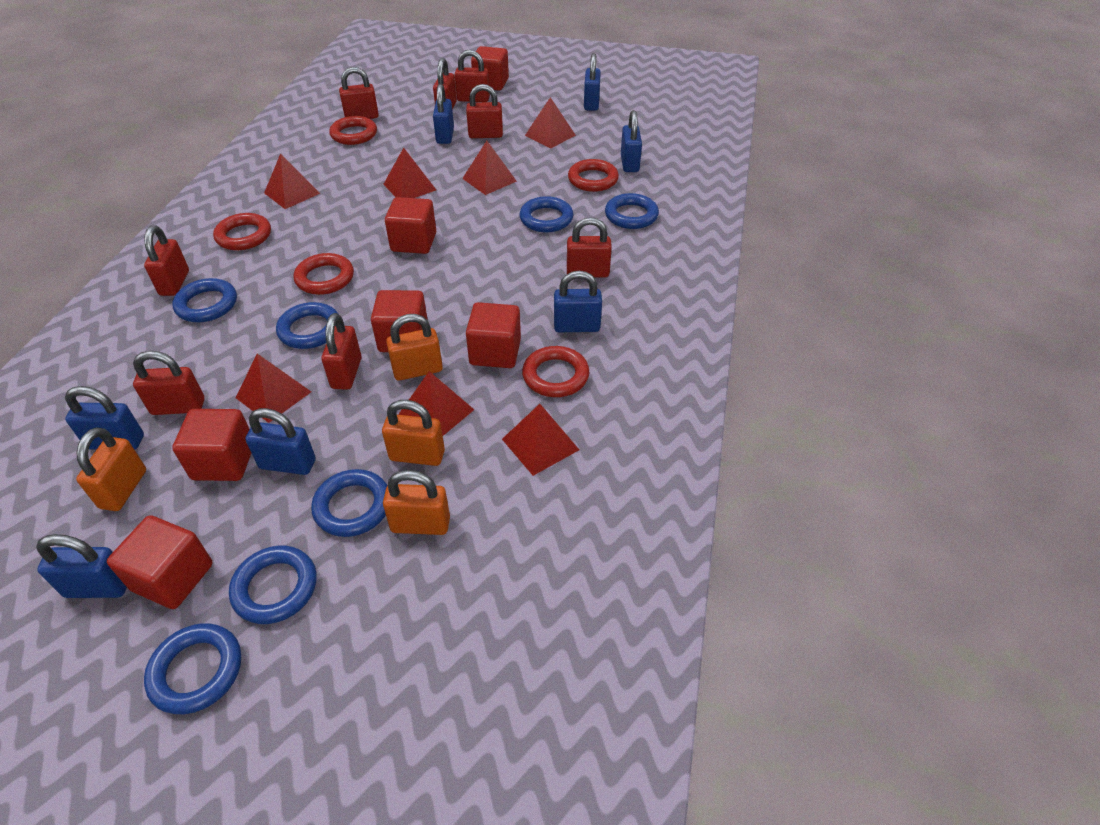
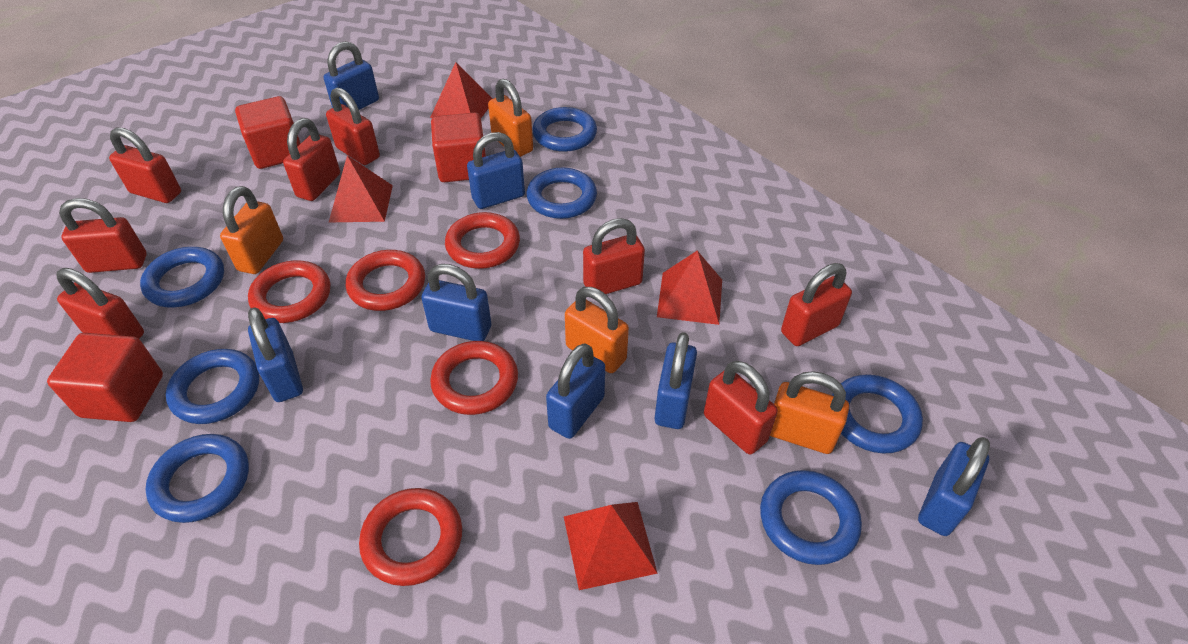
red cube: 6 -> 3
red pyramid: 7 -> 4

